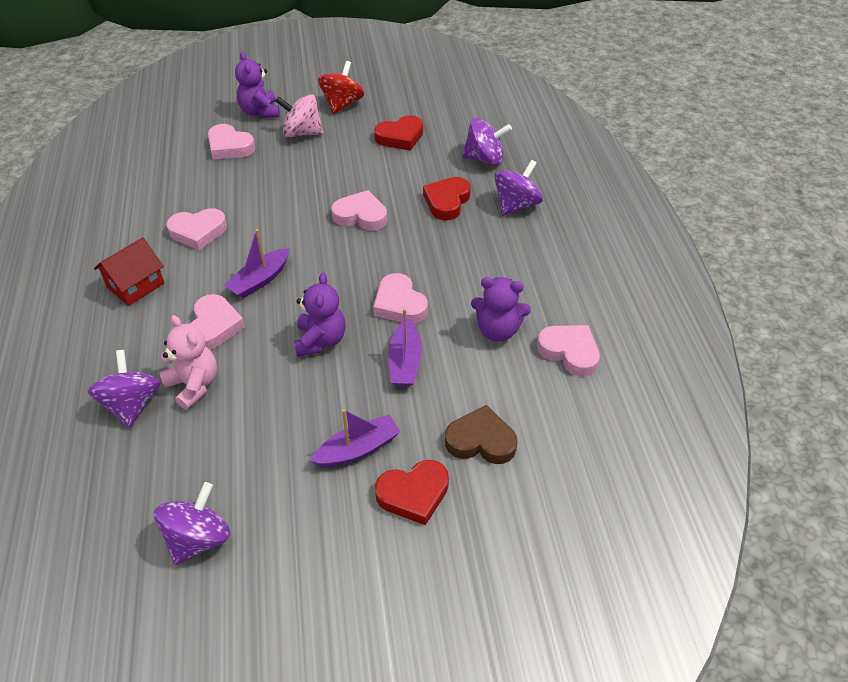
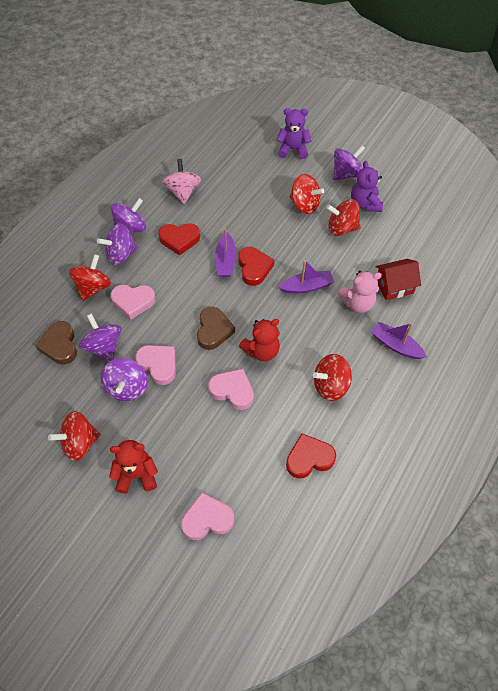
brown heart: 1 -> 2
pink heart: 6 -> 4
purple spinning top: 4 -> 5
purple teddy bear: 3 -> 2
red spinning top: 1 -> 5
red teddy bear: 0 -> 2

